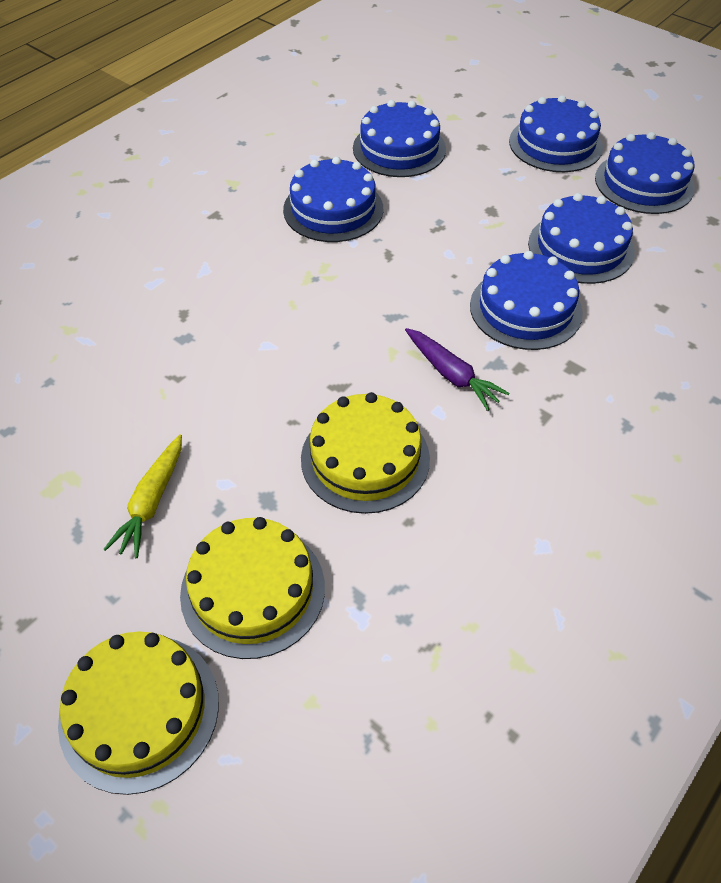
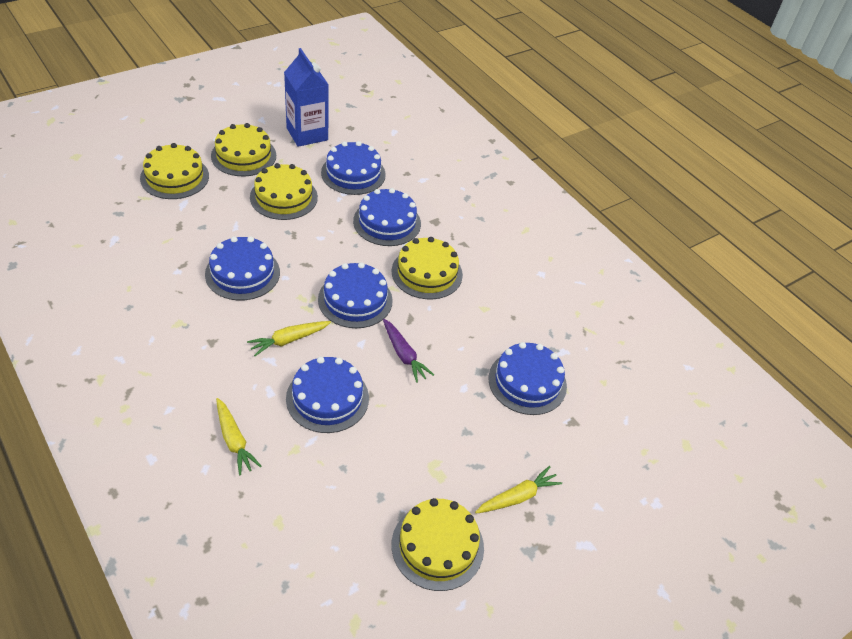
blue carton: 0 -> 1
yellow cake: 3 -> 5
yellow carrot: 1 -> 3

